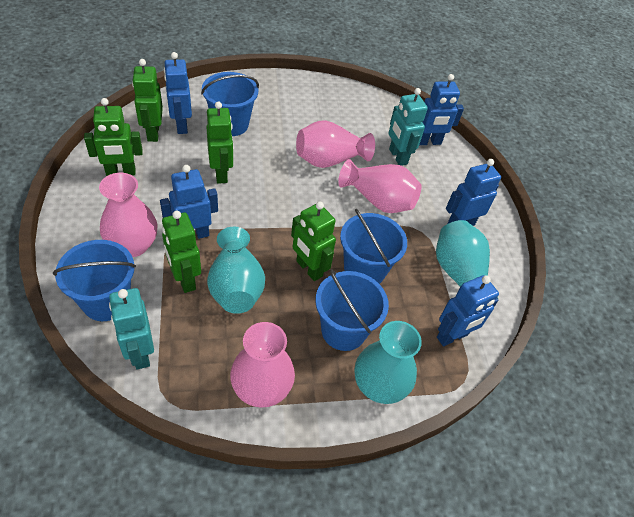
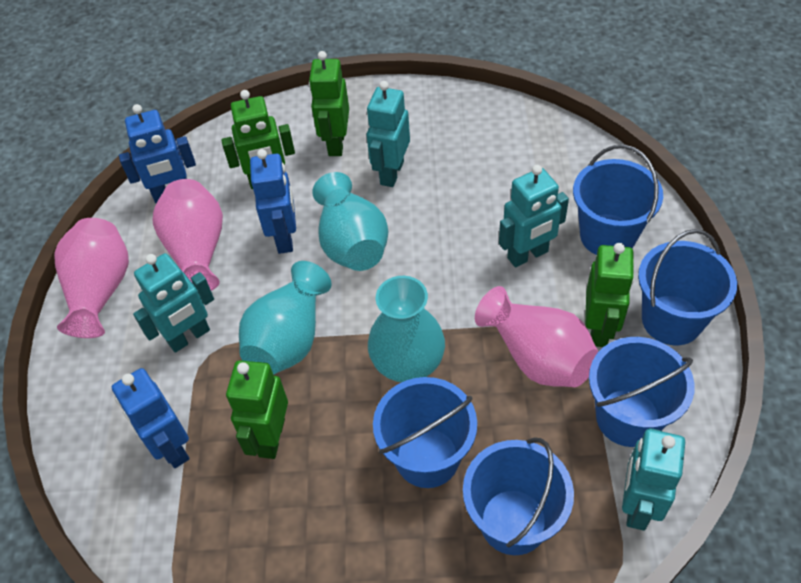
blue bucket: 4 -> 5
blue robot: 5 -> 3
green robot: 5 -> 4
pink vase: 4 -> 3
turquoise robot: 2 -> 4

